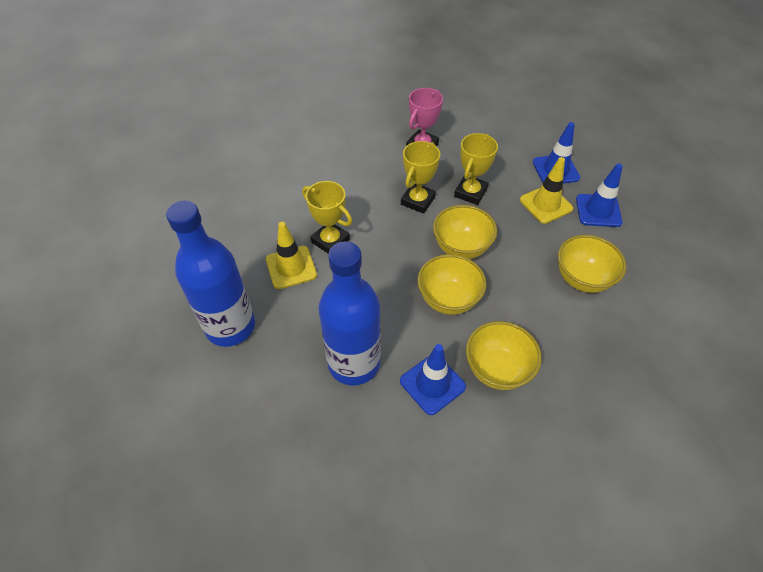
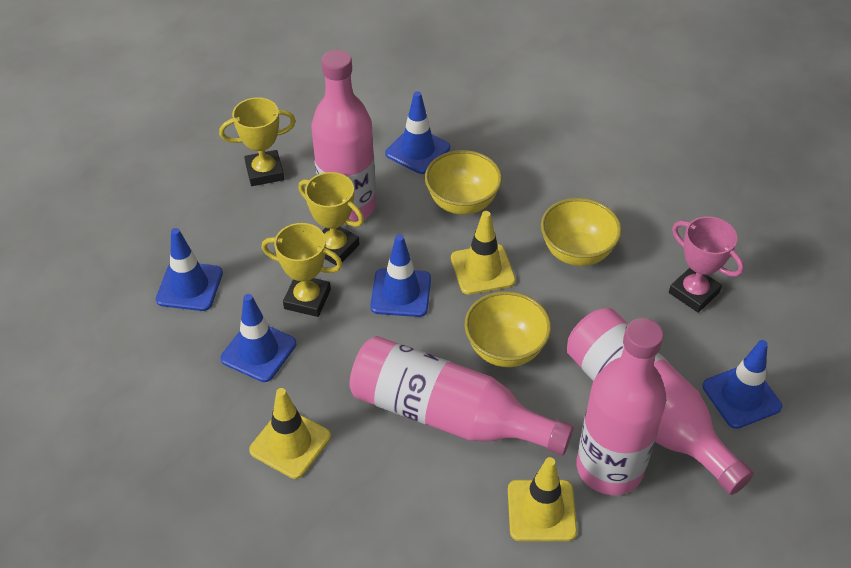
blue bottle: 2 -> 0
blue traffic cone: 3 -> 5
pink bottle: 0 -> 4
yellow bowl: 4 -> 3
yellow traffic cone: 2 -> 3

